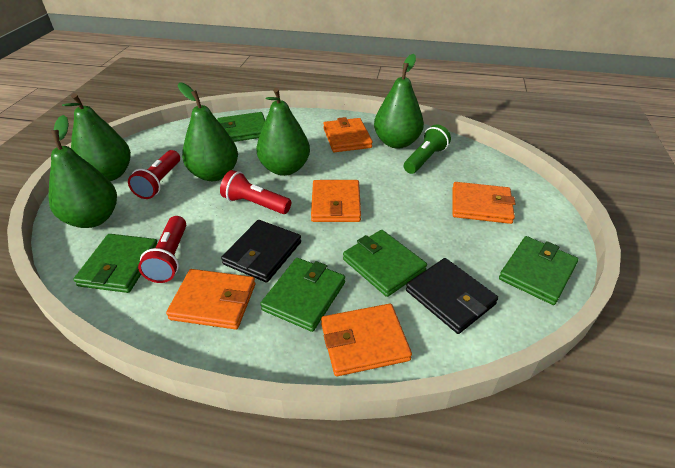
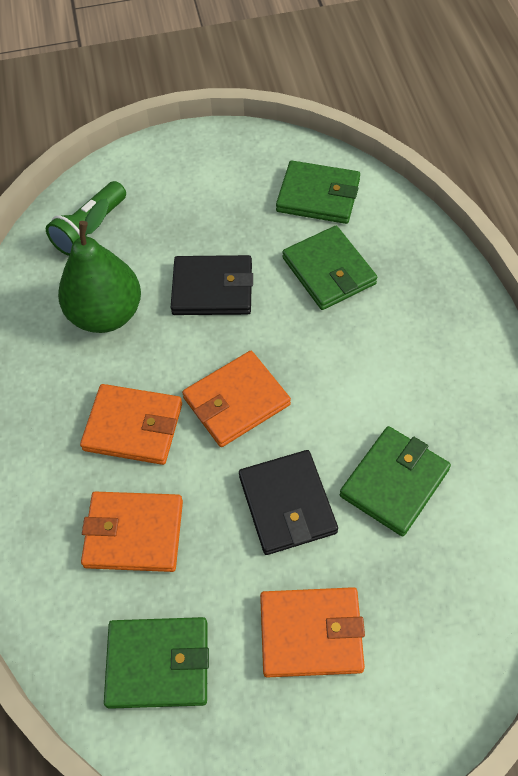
green pear: 5 -> 1
green wallet: 5 -> 4
orange wallet: 5 -> 4
red flashlight: 3 -> 0

